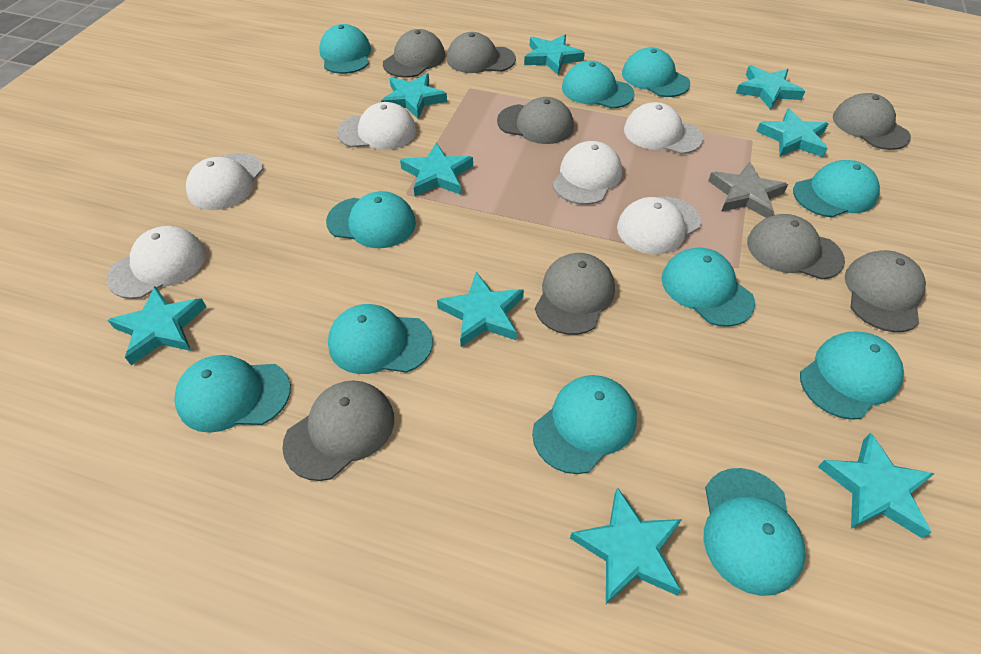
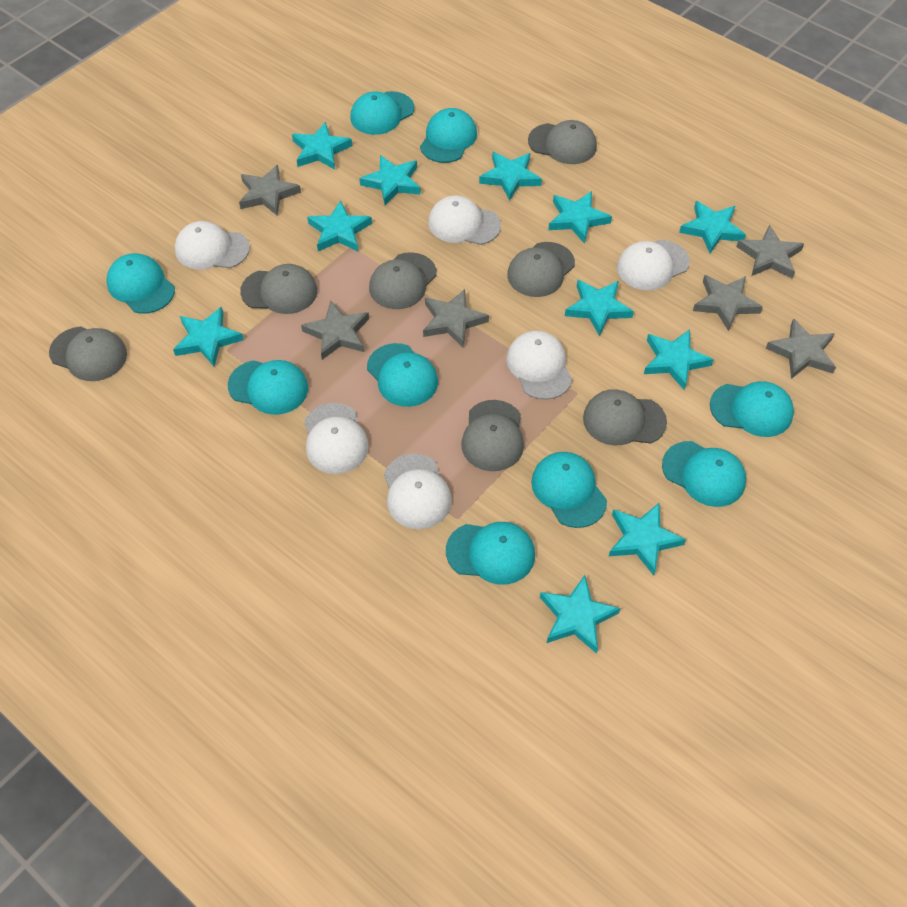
grey cap: 8 -> 7
grey star: 1 -> 6
turquoise cap: 11 -> 9
turquoise star: 9 -> 11

